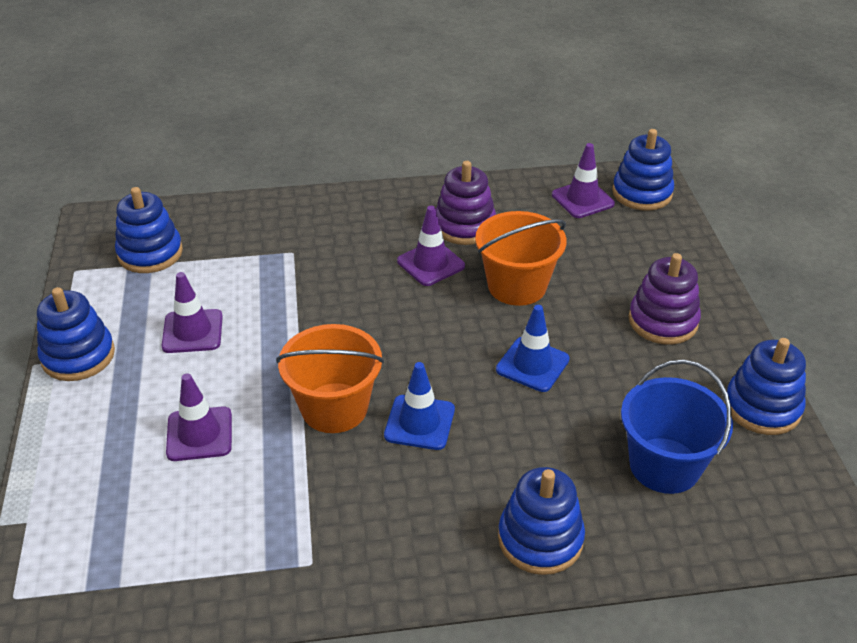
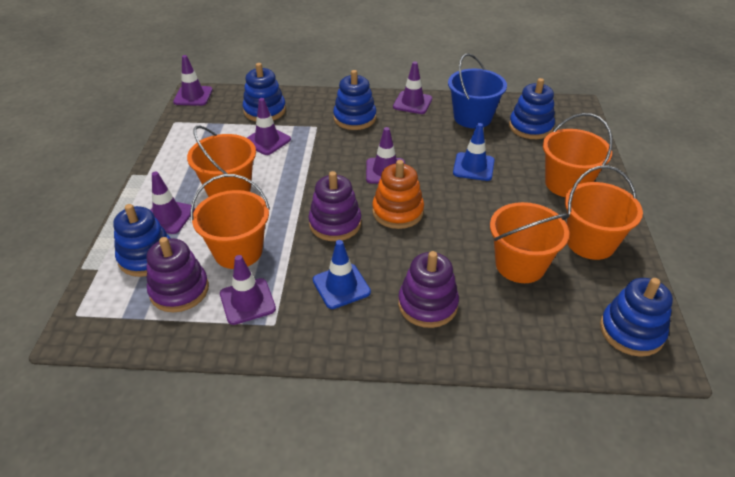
orange bucket: 2 -> 5
orange stacking toy: 0 -> 1
purple stacking toy: 2 -> 3
purple traffic cone: 4 -> 6

